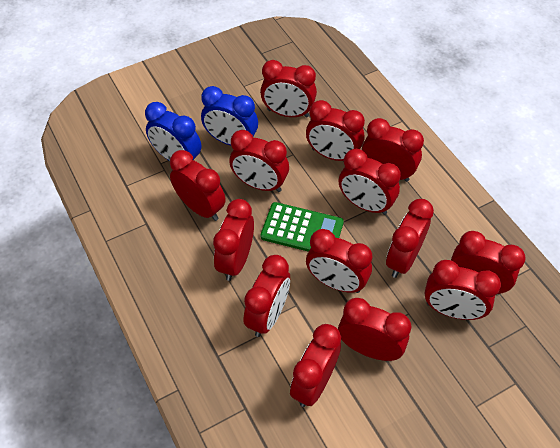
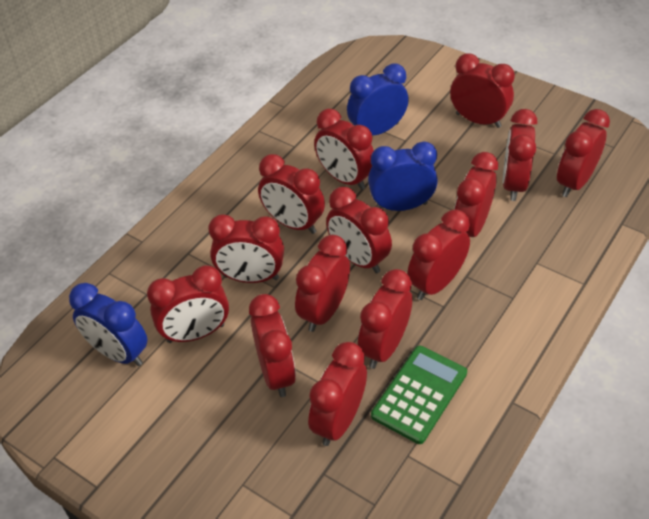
blue clock: 2 -> 3

